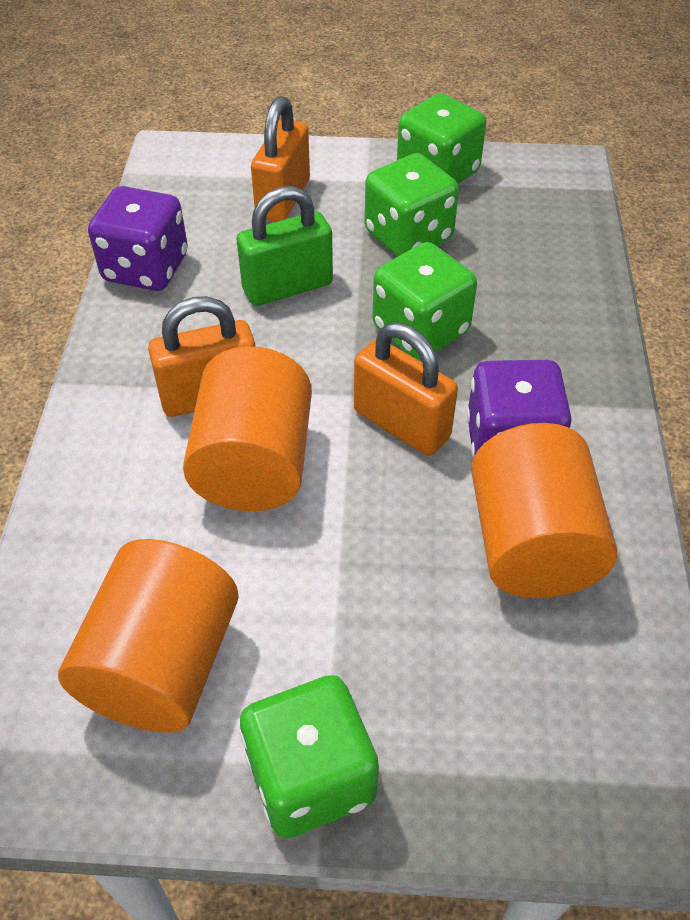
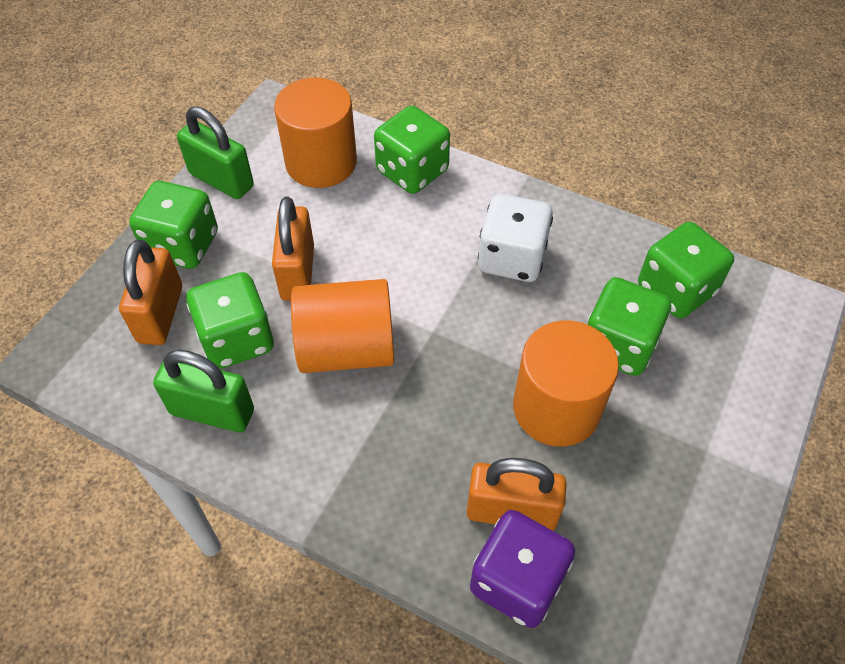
green dice: 4 -> 5
green padlock: 1 -> 2
purple dice: 2 -> 1
white dice: 0 -> 1

